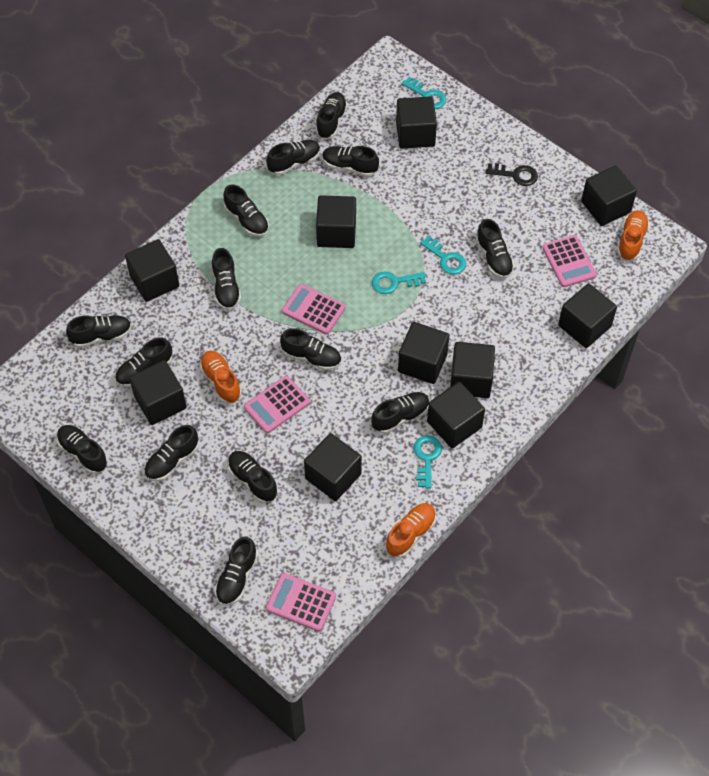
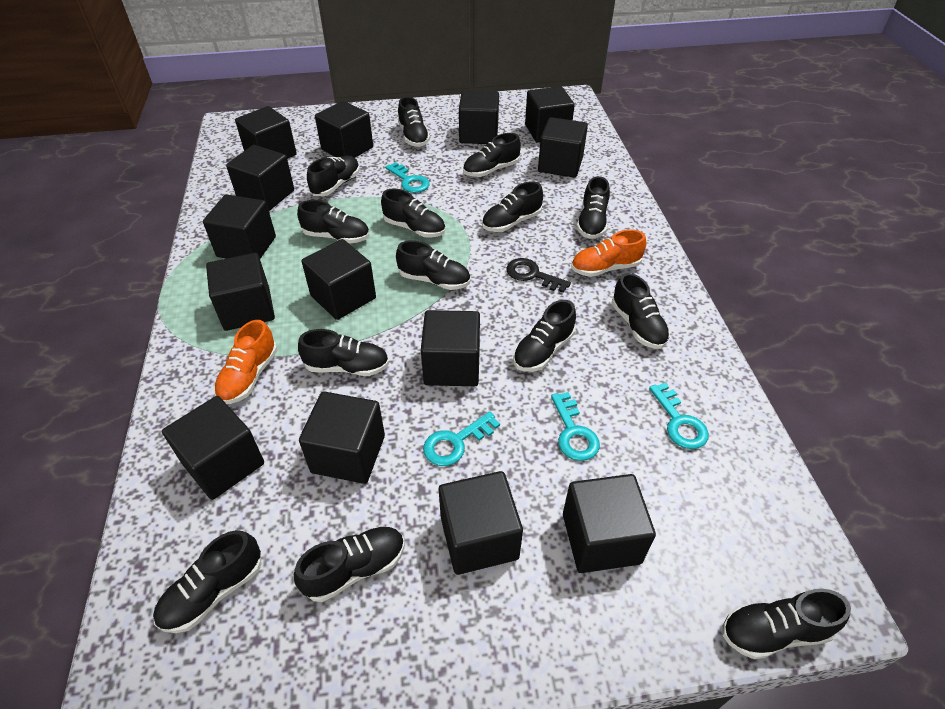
black cube: 10 -> 14
orange shoe: 3 -> 2
pink calculator: 4 -> 0

